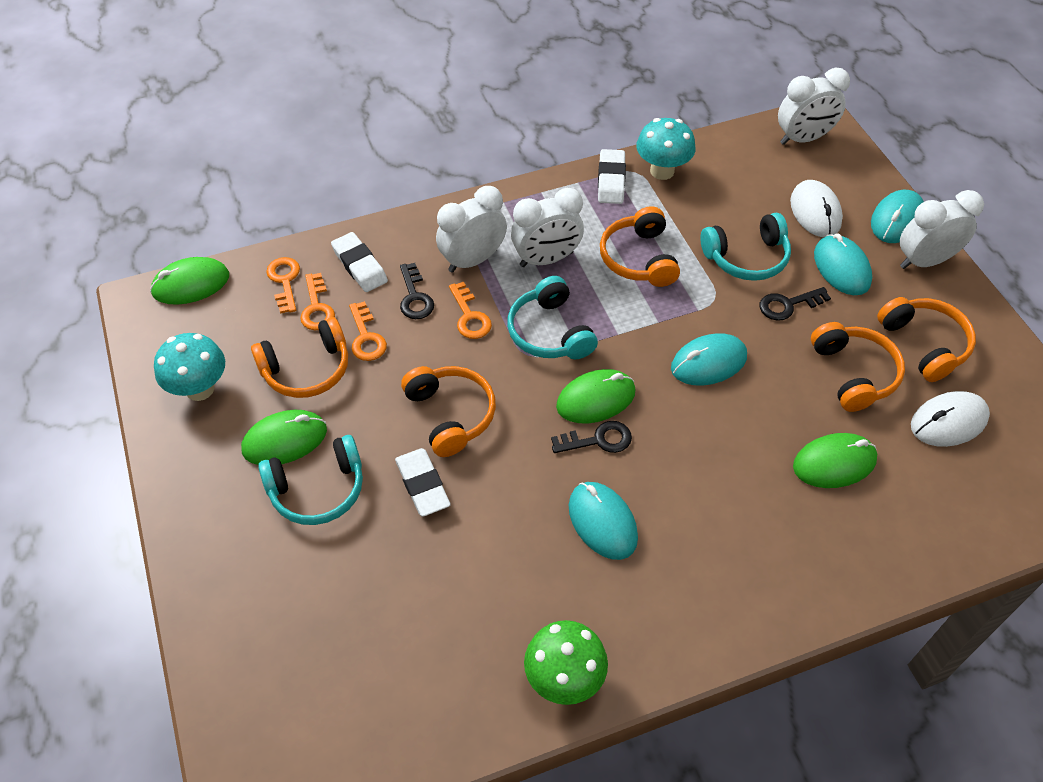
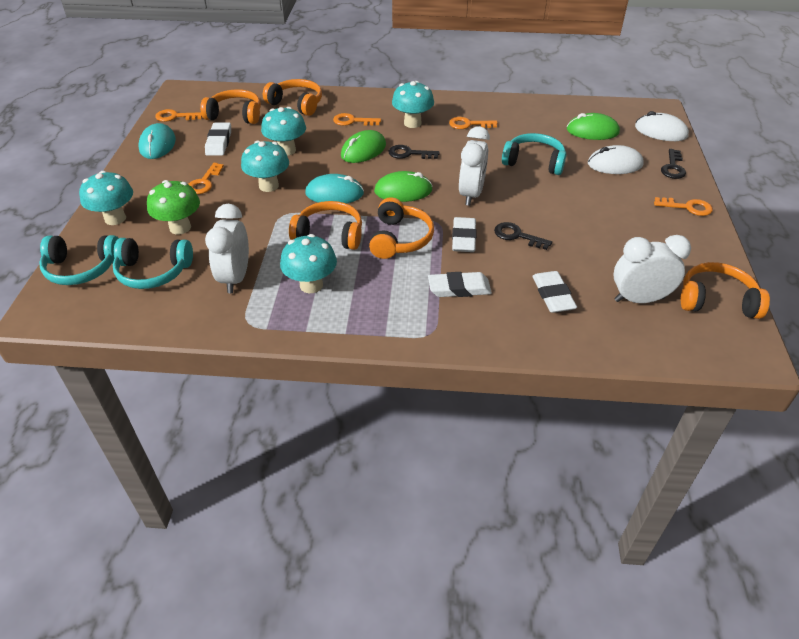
green mouse: 4 -> 3
orange key: 4 -> 5
turquoise mouse: 4 -> 2
turquoise mushroom: 2 -> 5
white clock: 4 -> 3
white eraser: 3 -> 4

